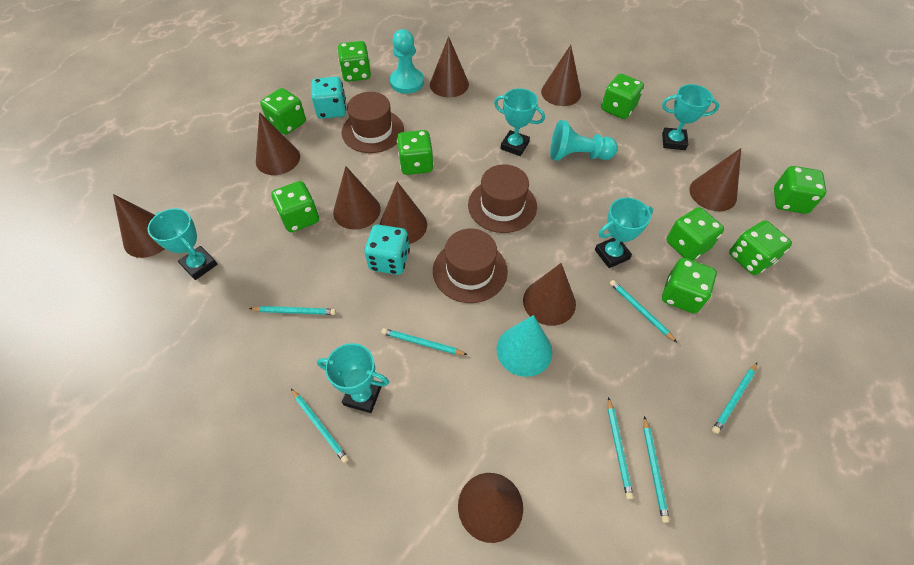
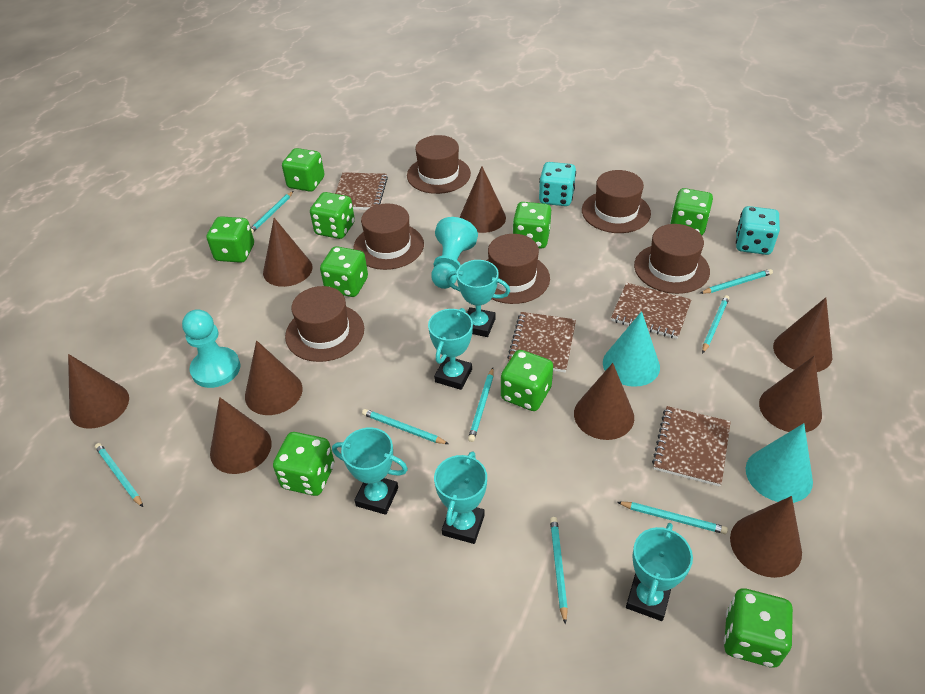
brown hat: 3 -> 6
brown notebook: 0 -> 4
turquoise cone: 1 -> 2
turquoise pencil: 7 -> 8

